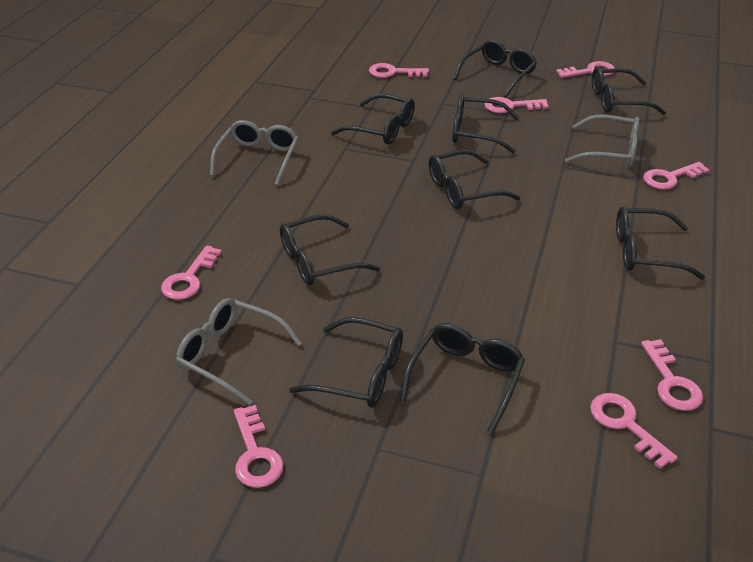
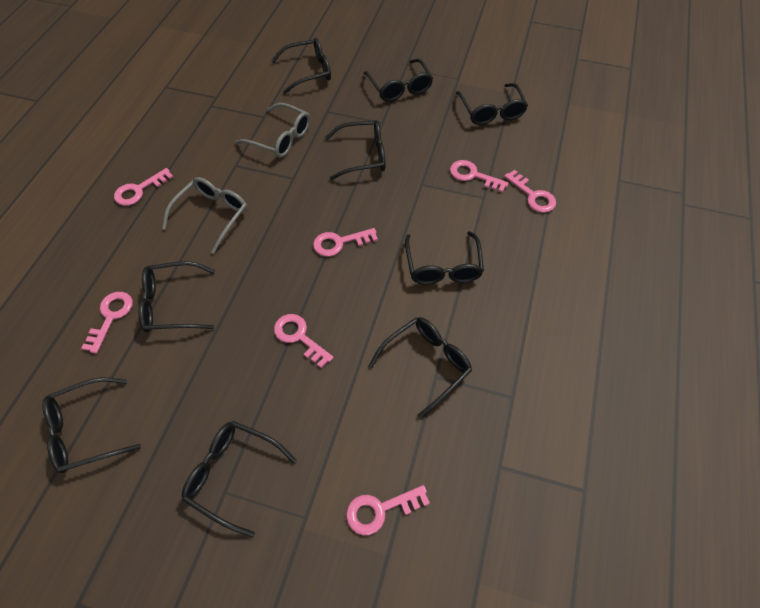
grey glasses: 3 -> 2
pink key: 8 -> 7

